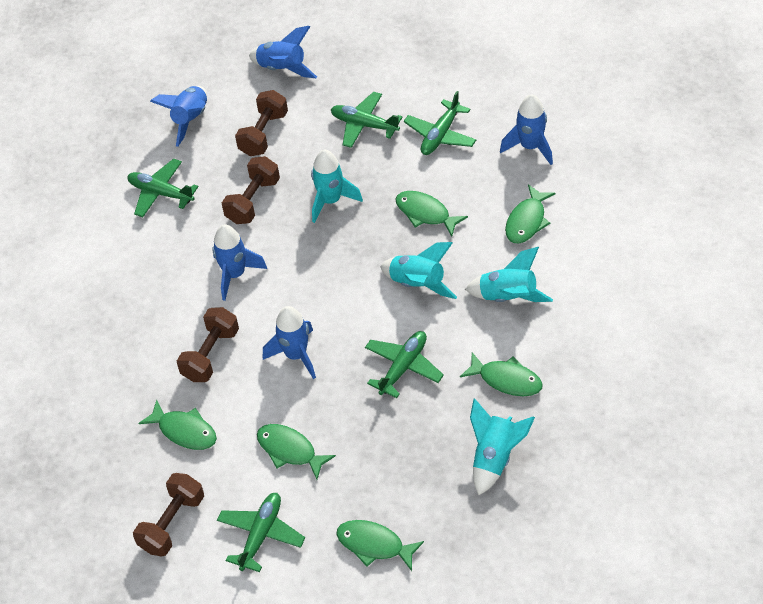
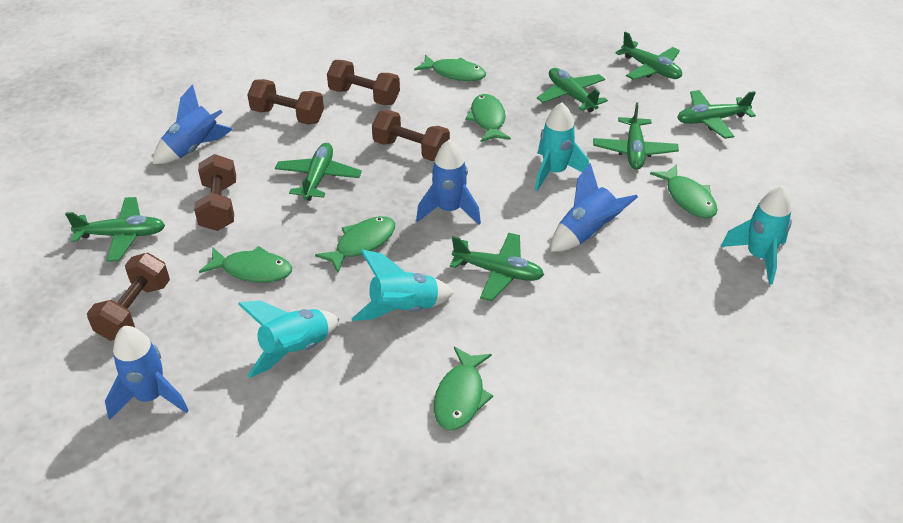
blue rocket: 5 -> 4
brown dumbbell: 4 -> 5
green plane: 5 -> 7

